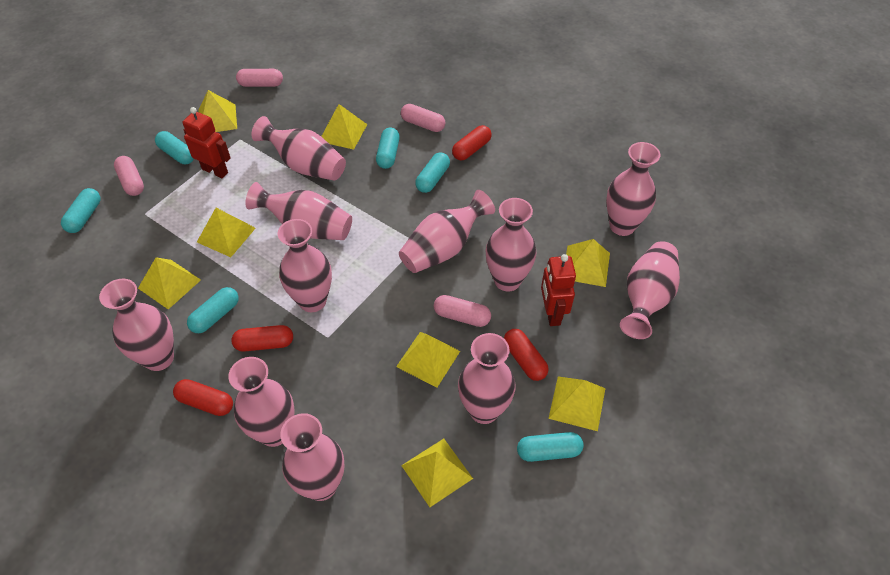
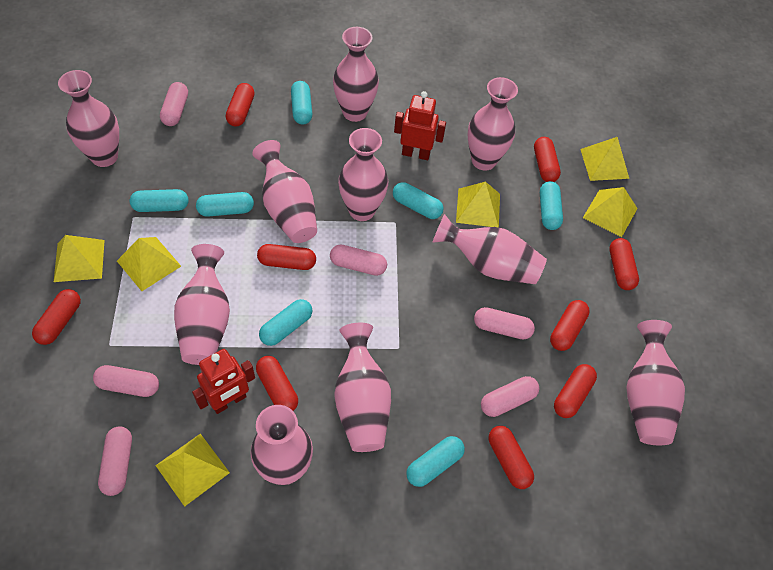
pink capsule: 4 -> 6
pink vase: 11 -> 10
red capsule: 4 -> 9
turquoise capsule: 6 -> 7
yellow pyramid: 8 -> 6

